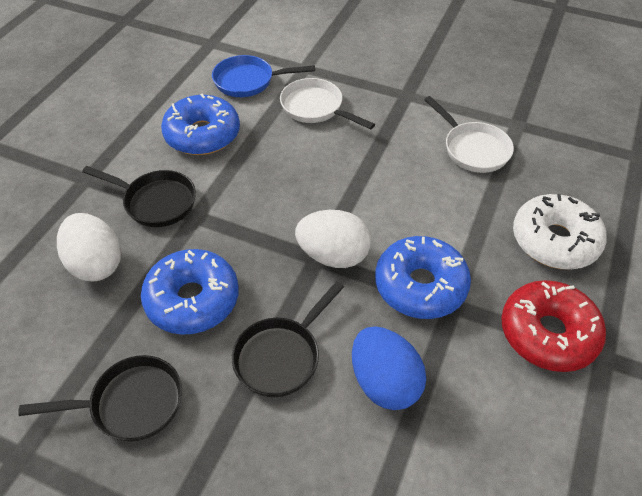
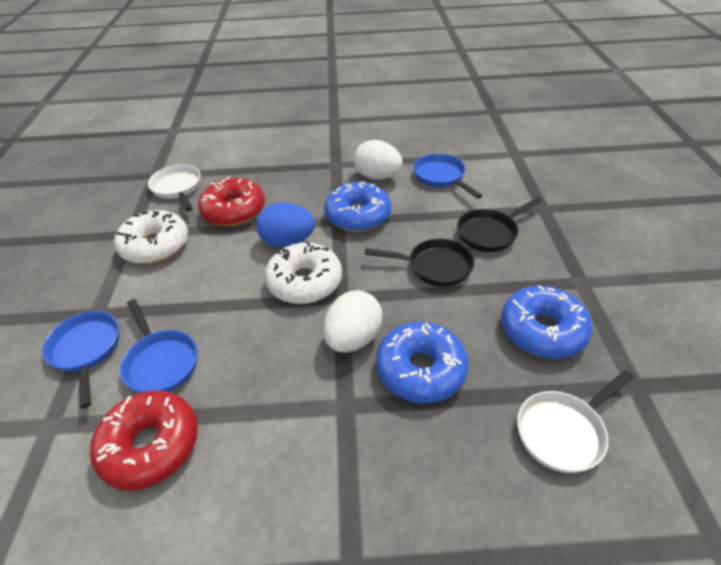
black pan: 3 -> 2
blue pan: 1 -> 3
red donut: 1 -> 2
white donut: 1 -> 2

